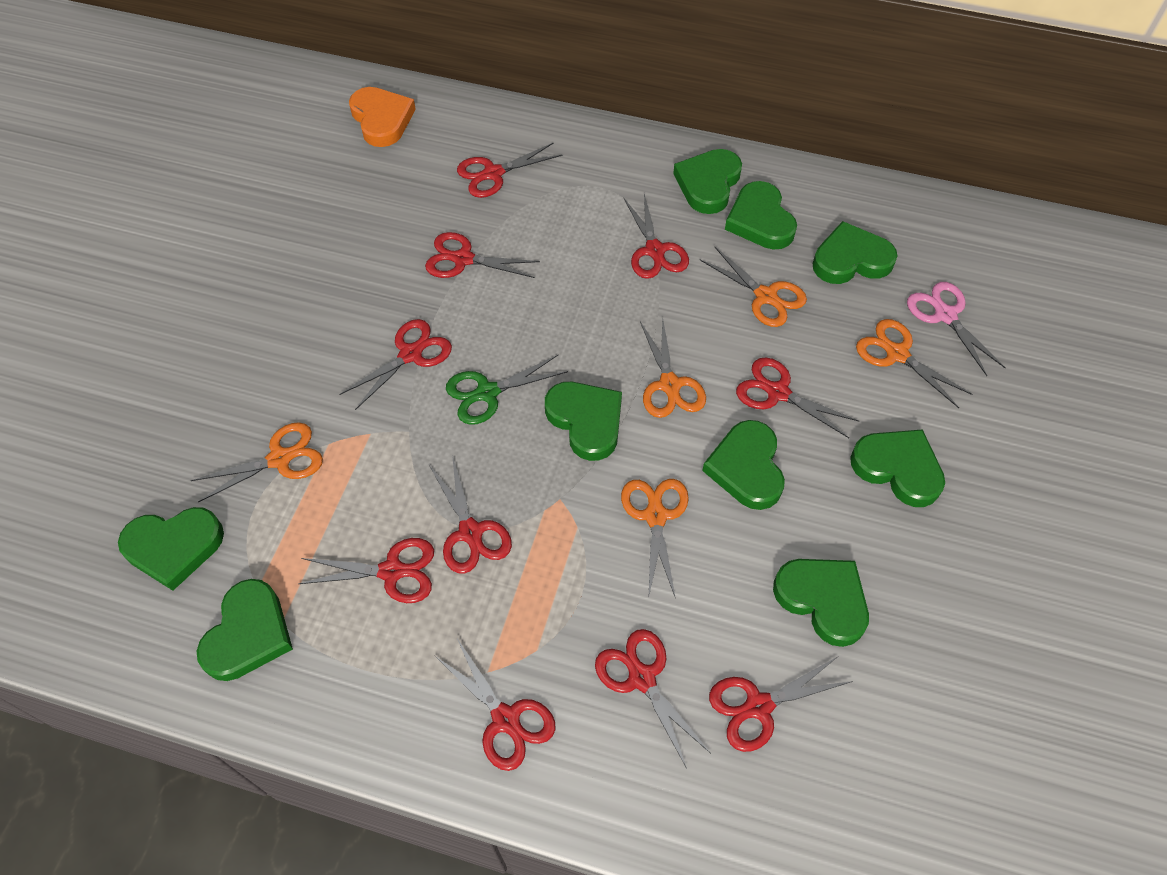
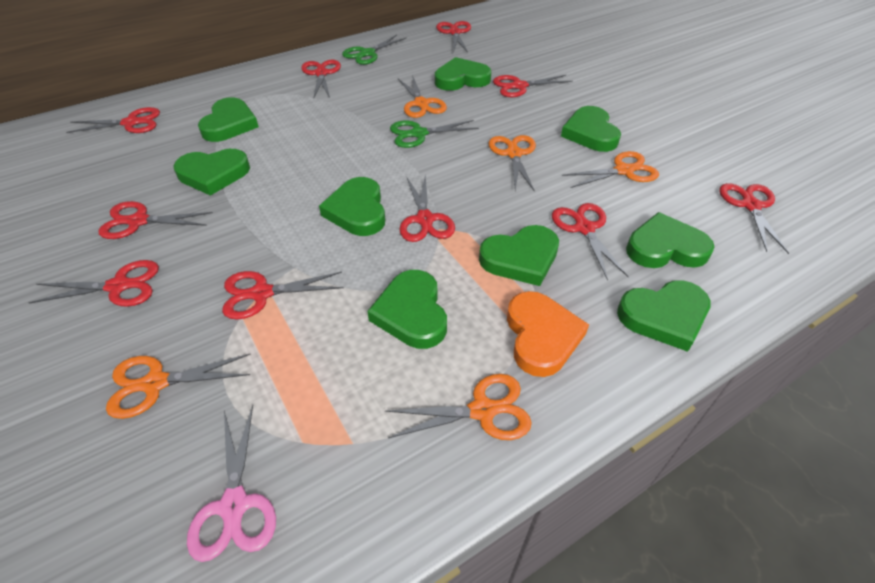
green scissors: 1 -> 2

